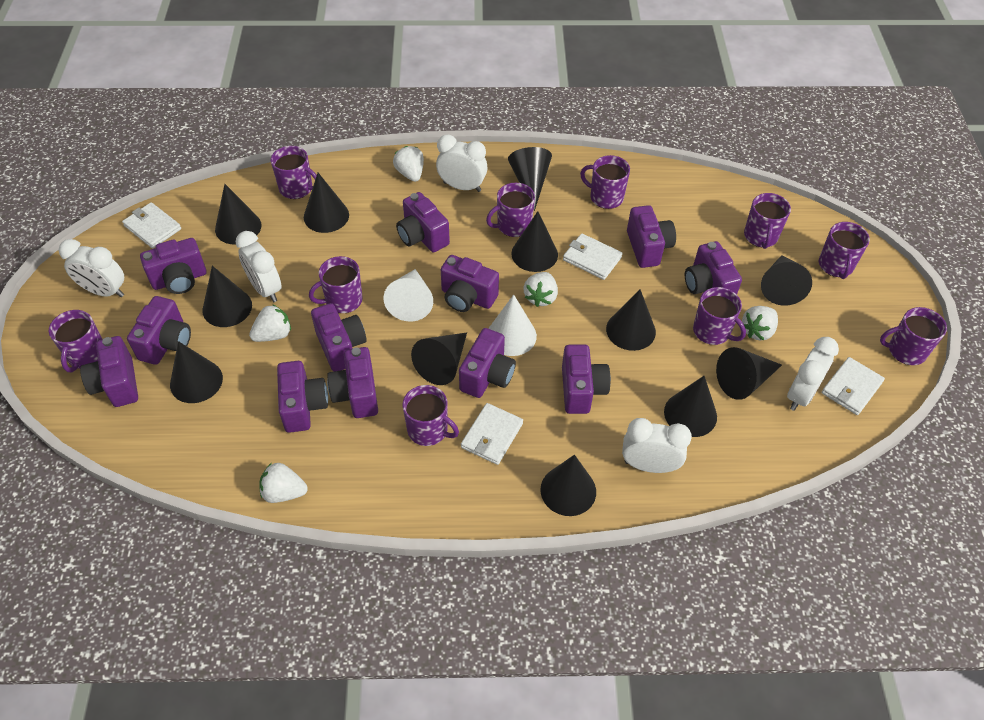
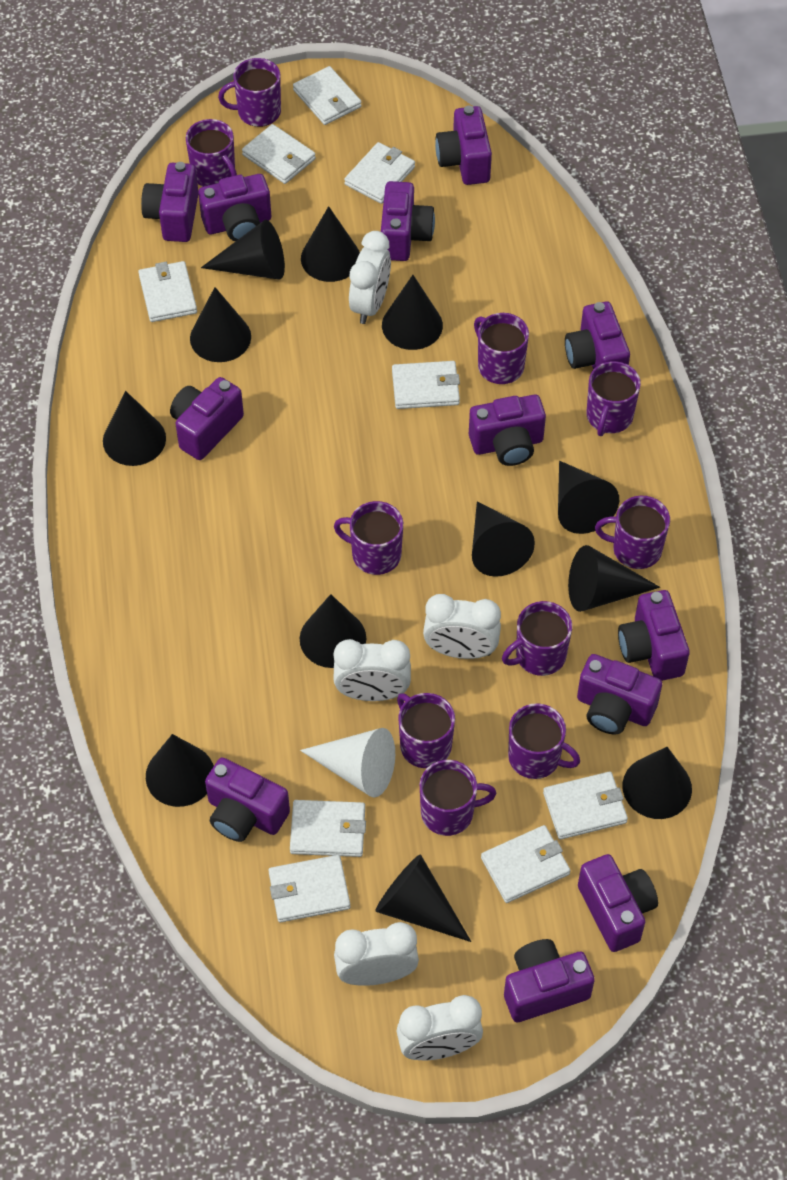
white cone: 2 -> 1
white strawberry: 5 -> 0
white wallet: 4 -> 9

